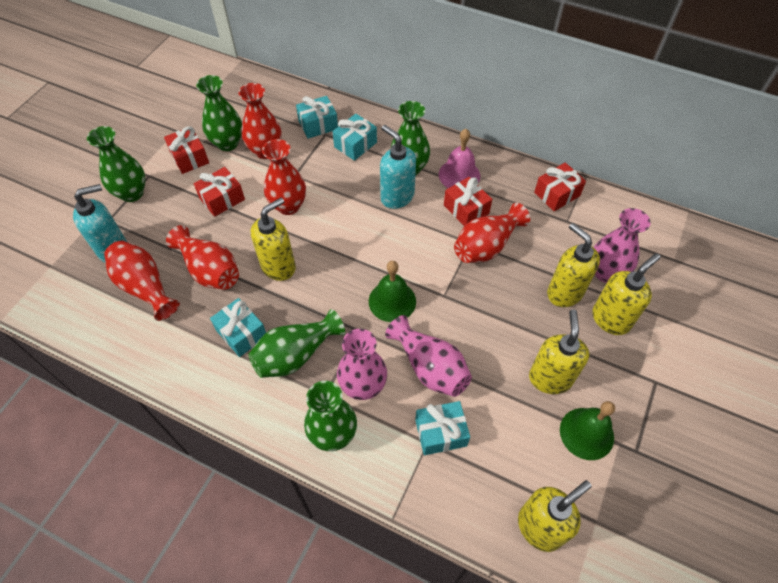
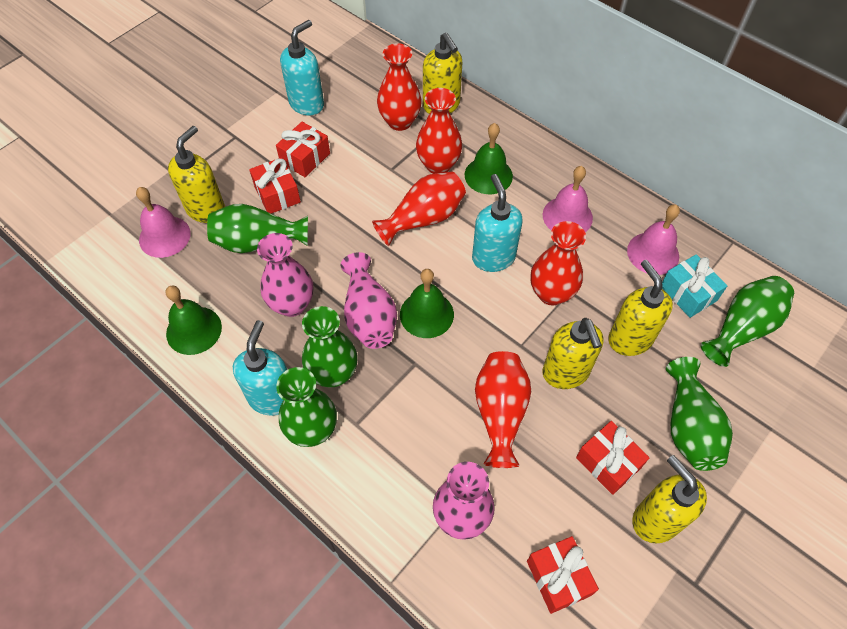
green bell: 2 -> 3
pink bell: 1 -> 3
turquoise gift: 4 -> 1
turquoise soap dispenser: 2 -> 3

